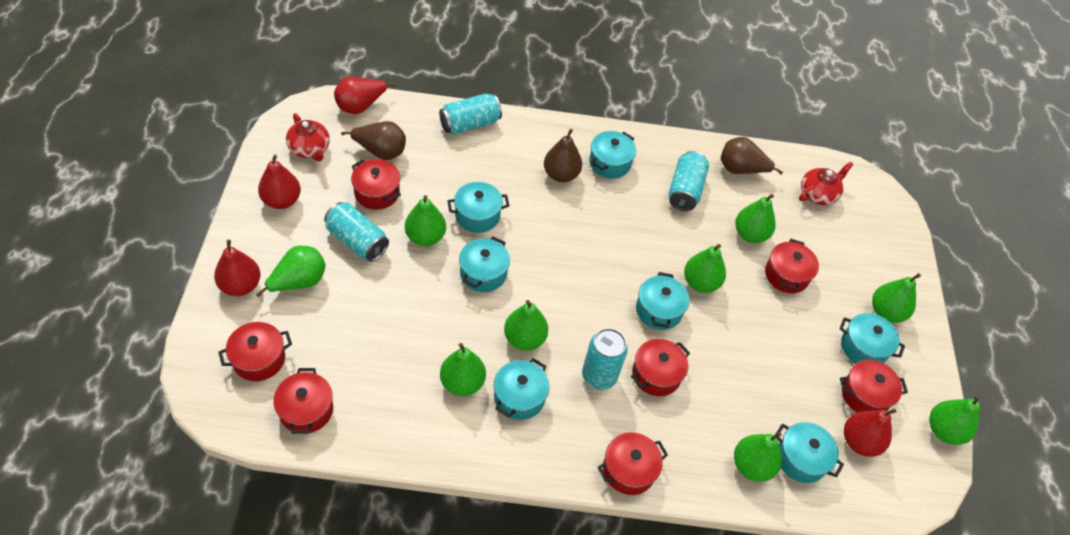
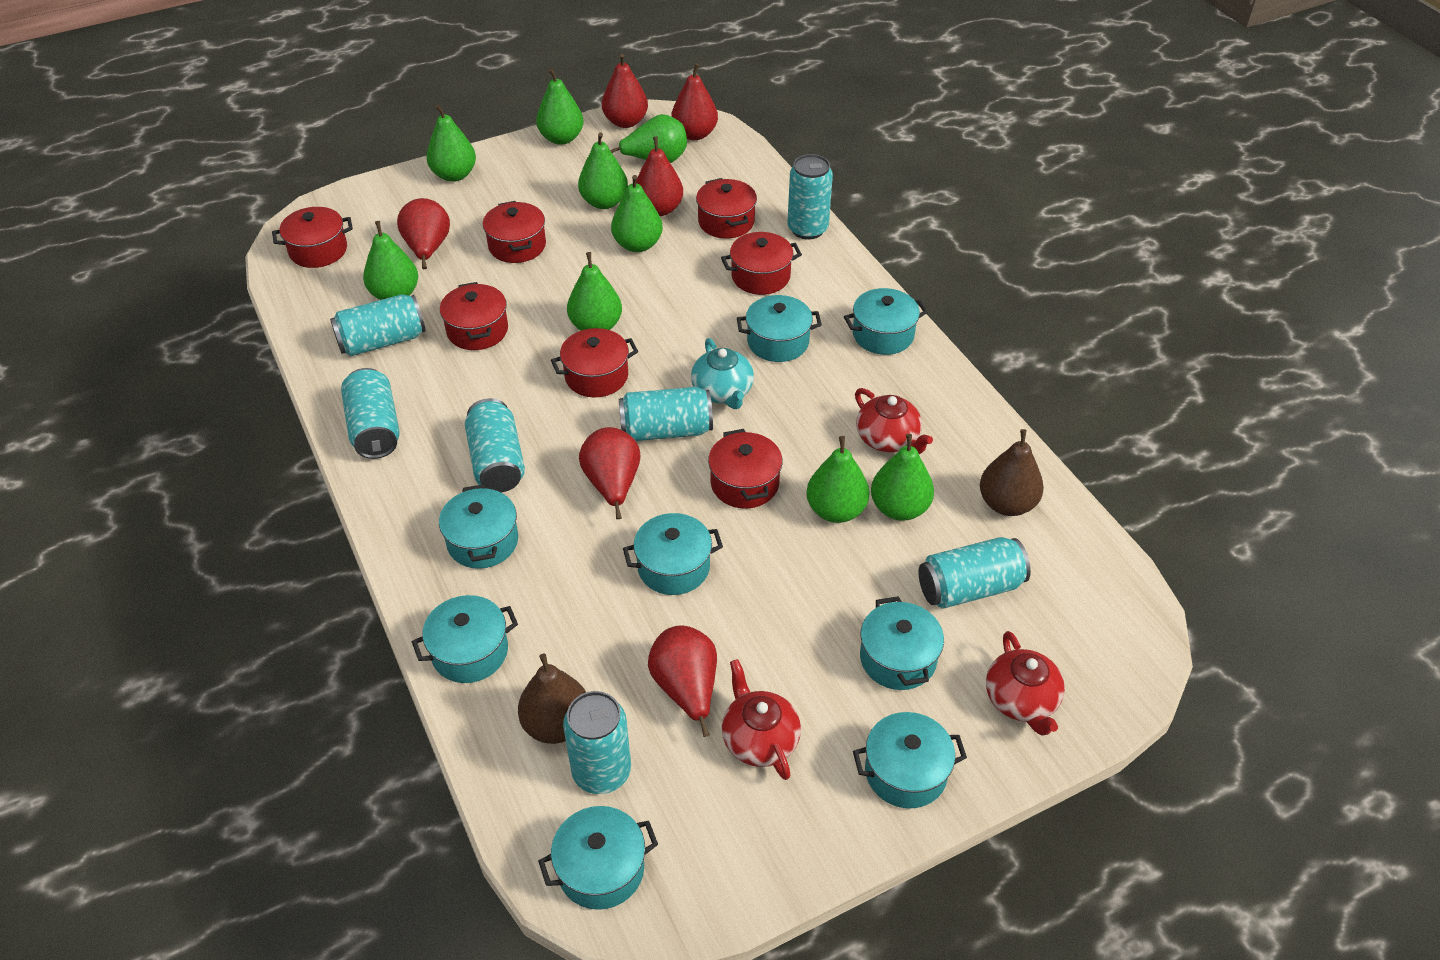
brown pear: 3 -> 2
red pear: 4 -> 6
red teapot: 2 -> 3
turquoise can: 4 -> 7
turquoise pot: 7 -> 8
turquoise teapot: 0 -> 1

